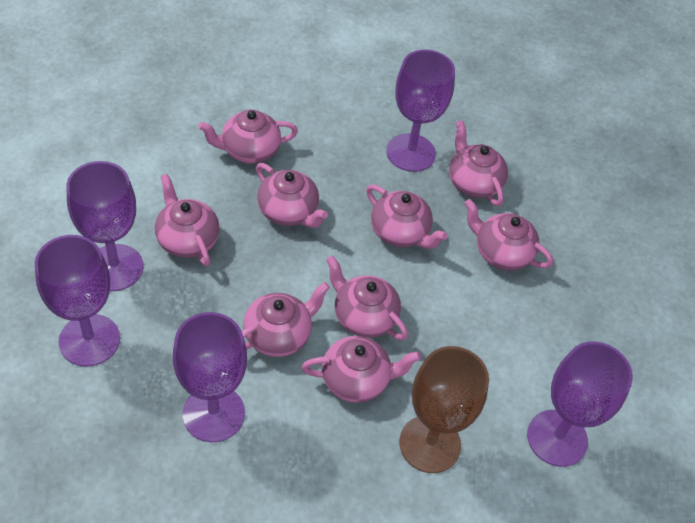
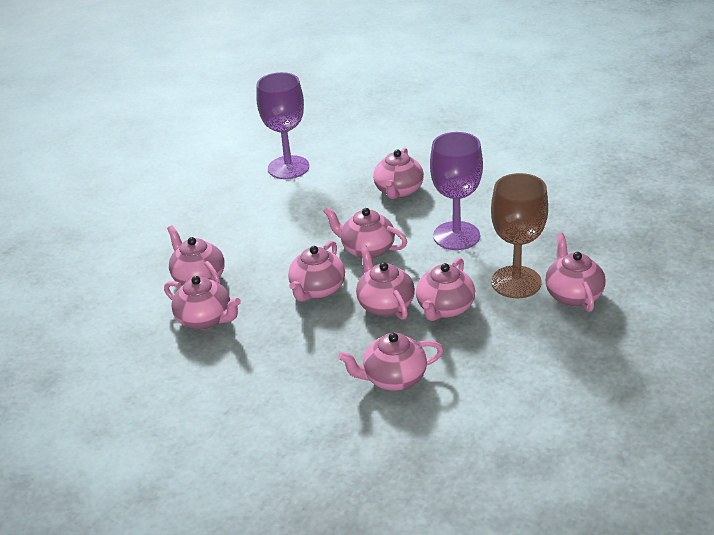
purple goblet: 5 -> 2

